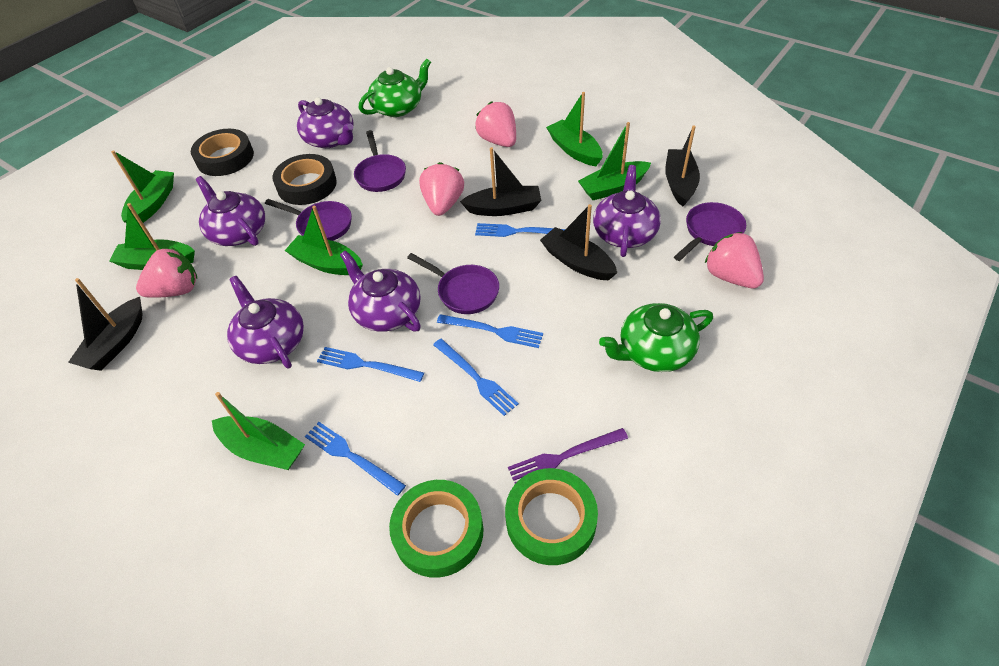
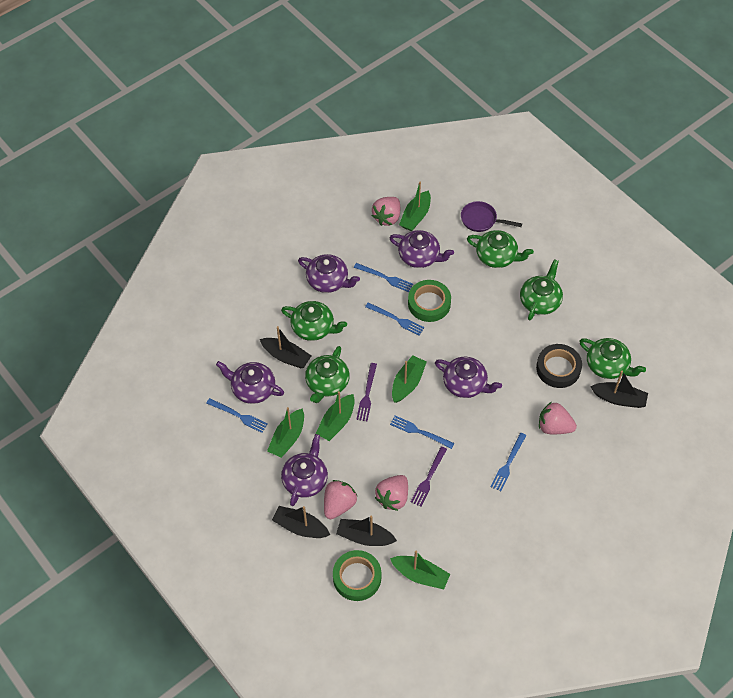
black tape: 2 -> 1
green boat: 6 -> 5
green teapot: 2 -> 5
purple fork: 1 -> 2
purple pan: 4 -> 1

